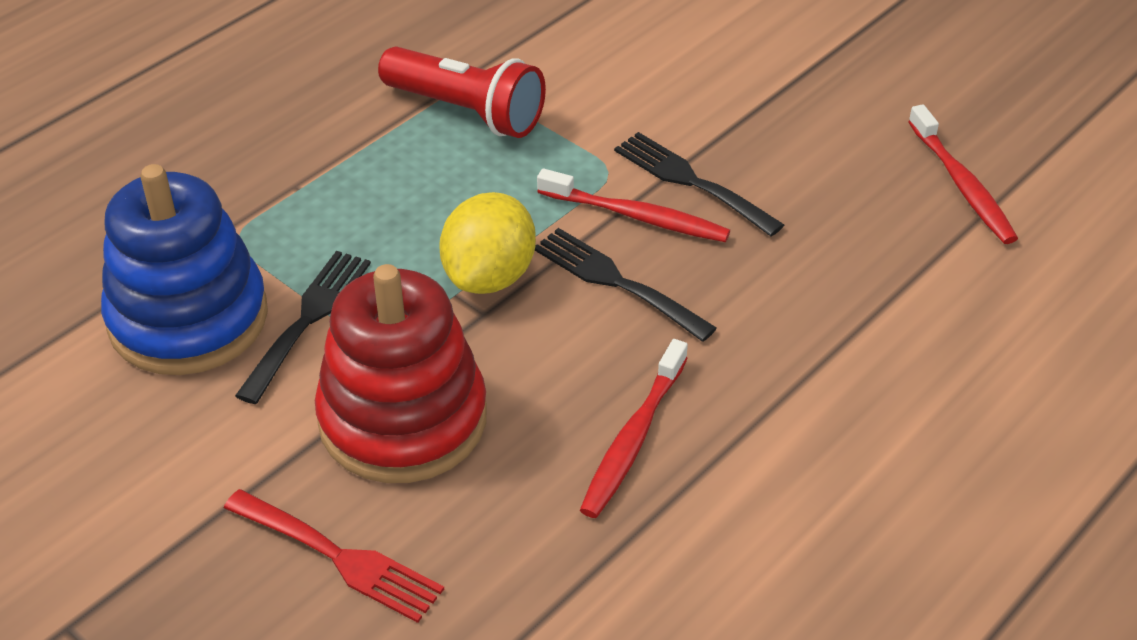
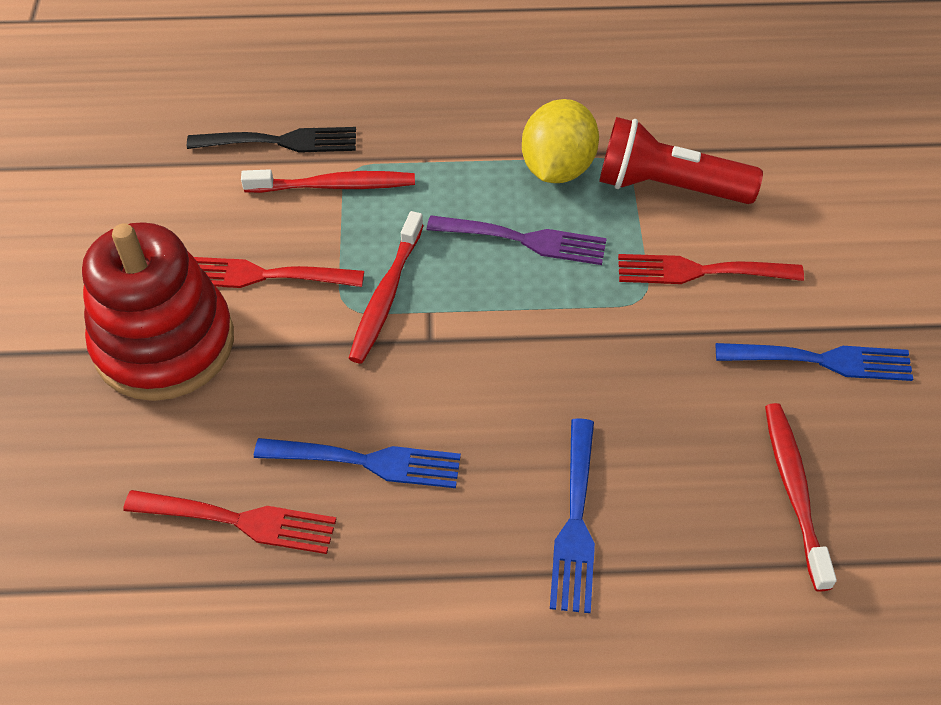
black fork: 3 -> 1
blue fork: 0 -> 3
blue stacking toy: 1 -> 0
purple fork: 0 -> 1
red fork: 1 -> 3

